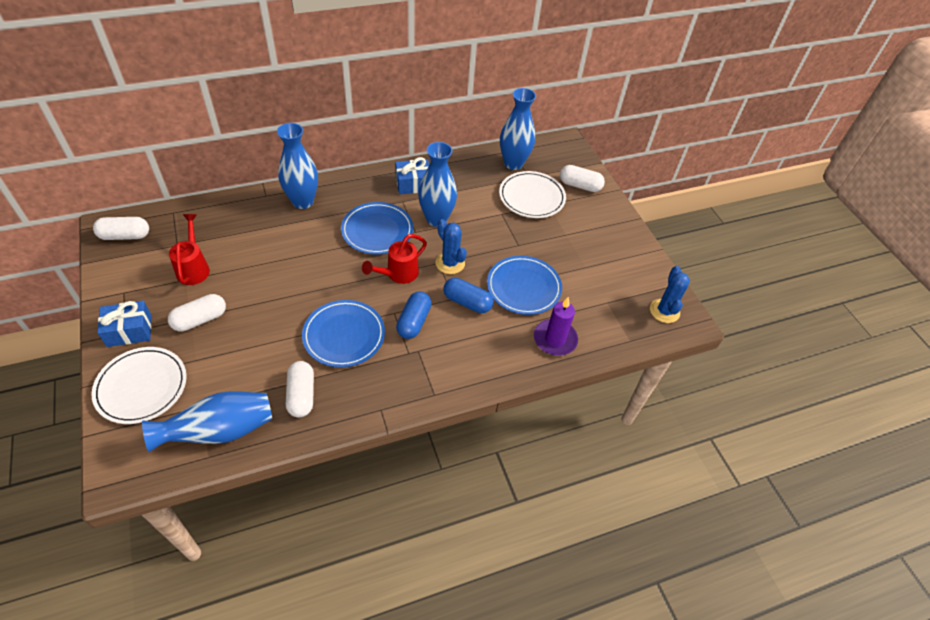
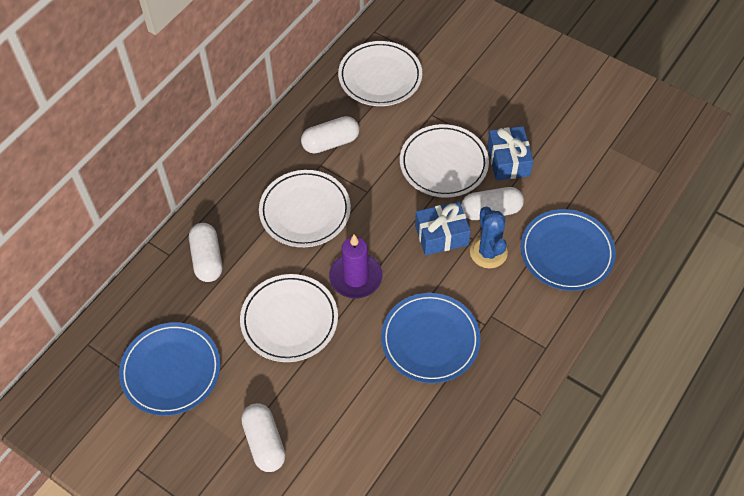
blue cactus: 2 -> 1
blue capsule: 2 -> 0
blue vase: 4 -> 0
red watering can: 2 -> 0
white plate: 2 -> 4

